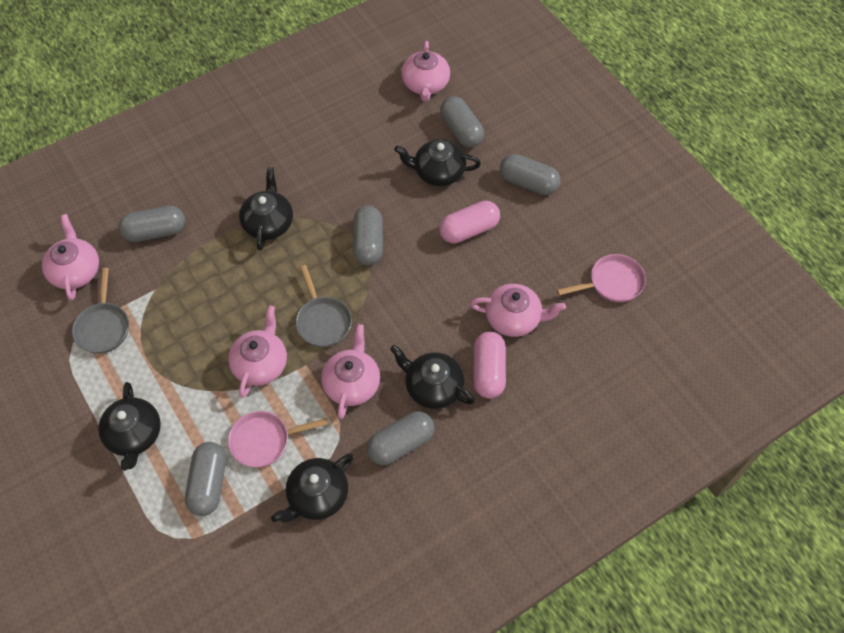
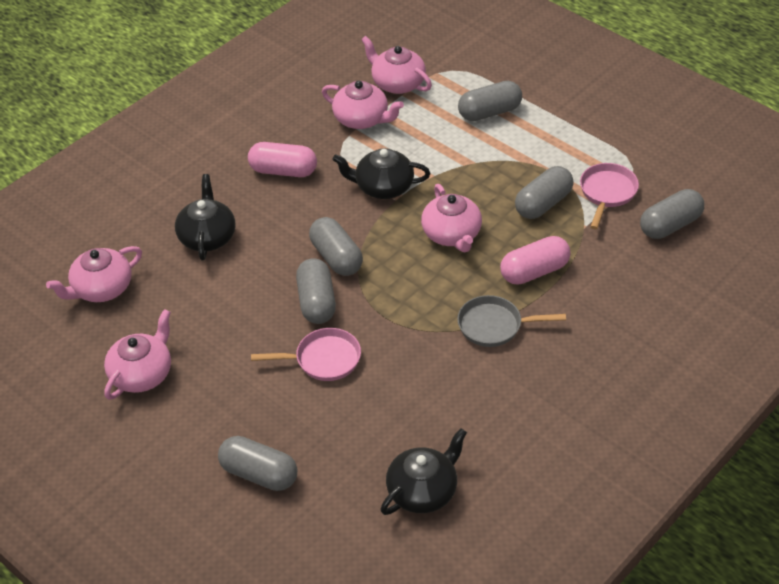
black teapot: 5 -> 3
grey pan: 2 -> 1

